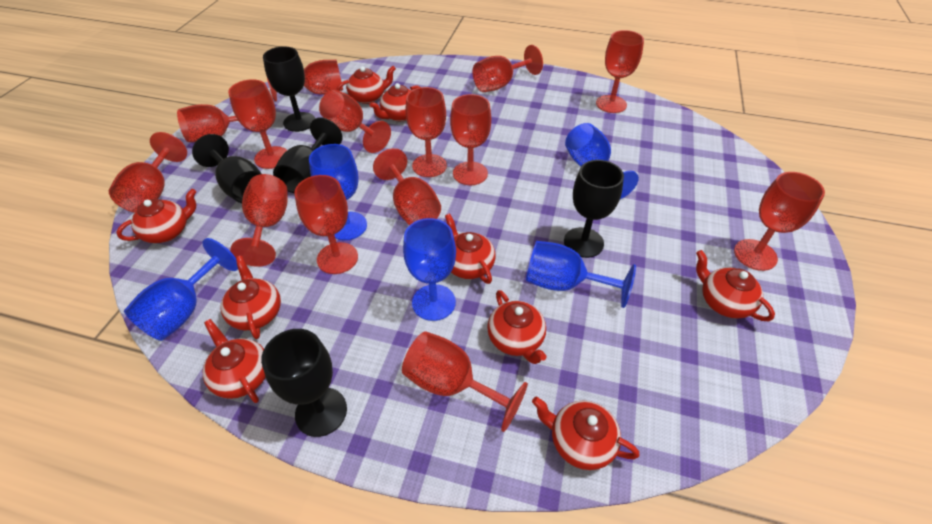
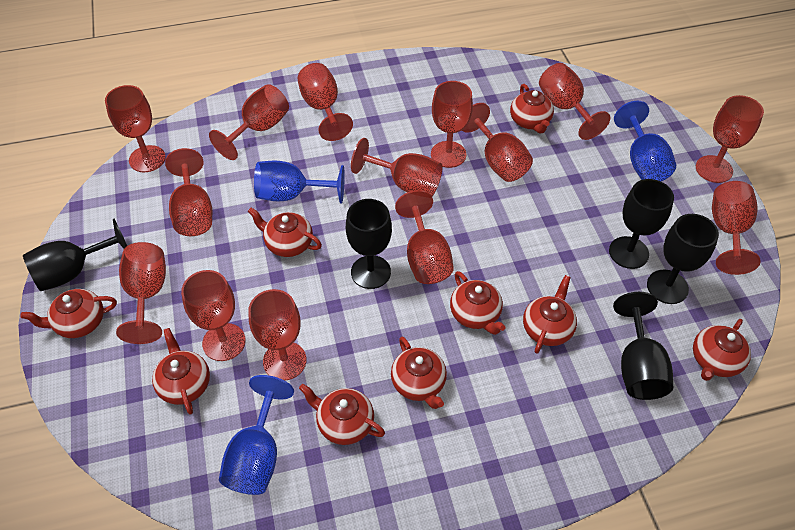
blue goblet: 5 -> 3

